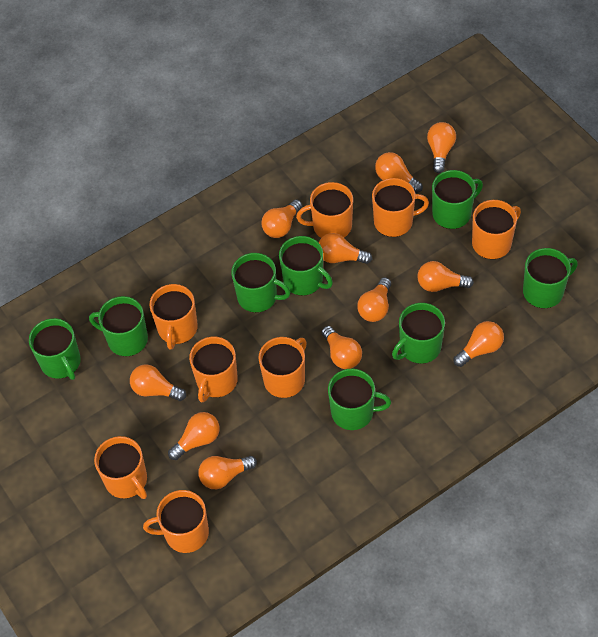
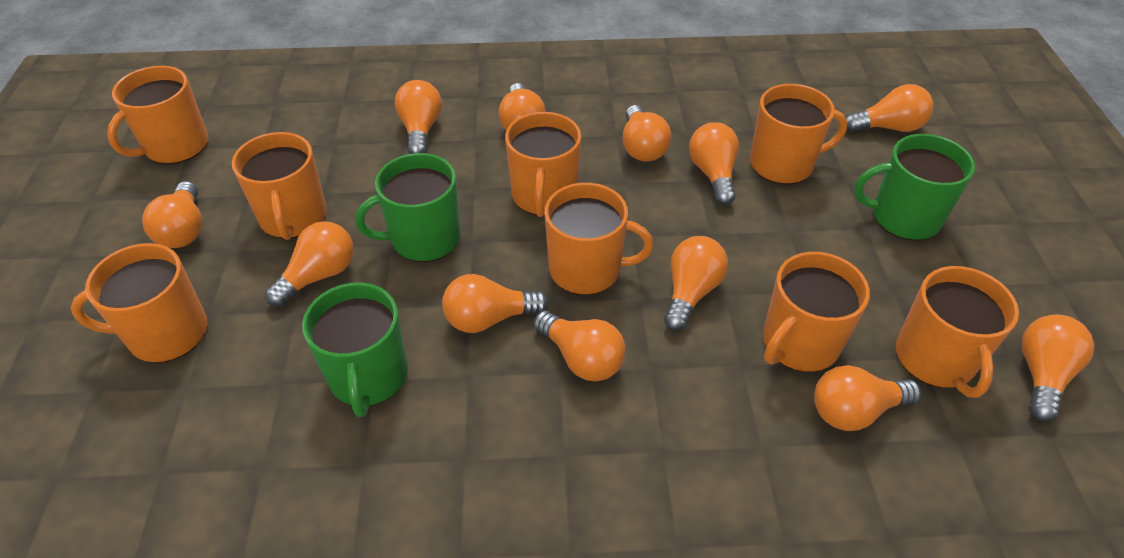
green mug: 8 -> 3
orange light bulb: 11 -> 12

